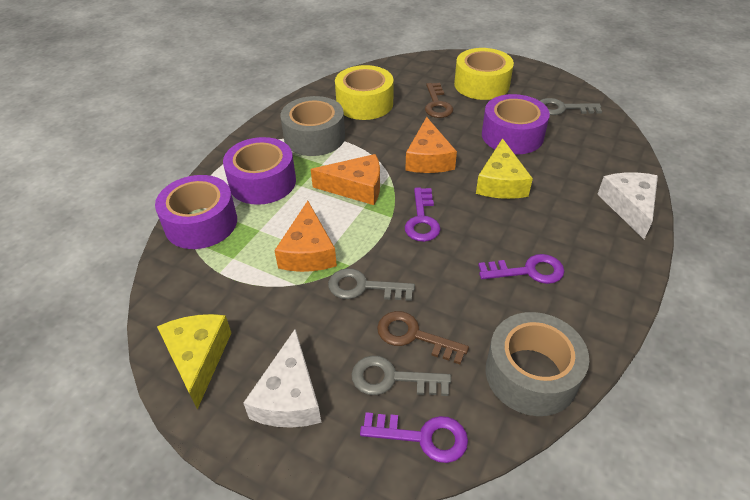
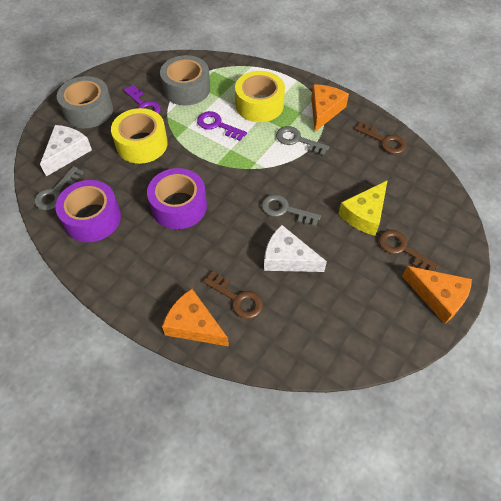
brown key: 2 -> 3
purple key: 3 -> 2
purple tape: 3 -> 2
yellow cheese: 2 -> 1

